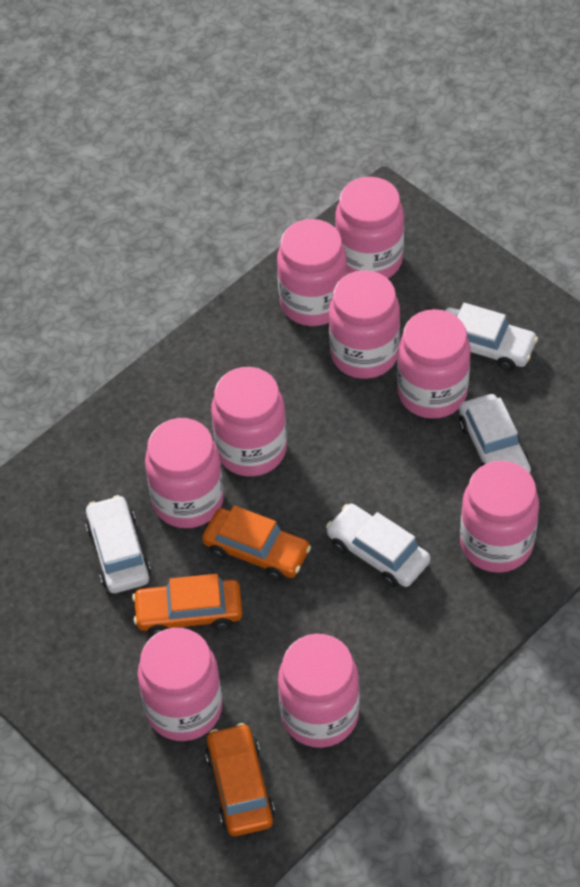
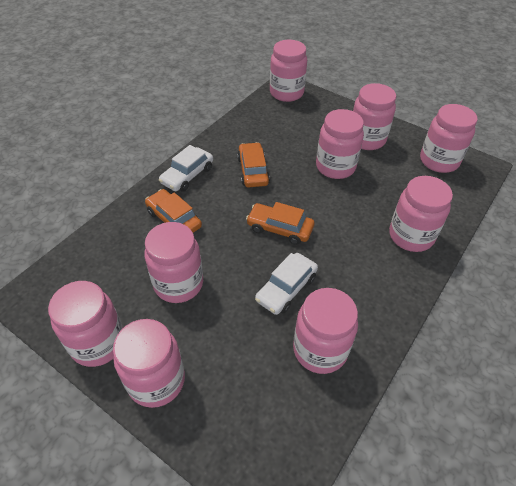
white car: 4 -> 2

